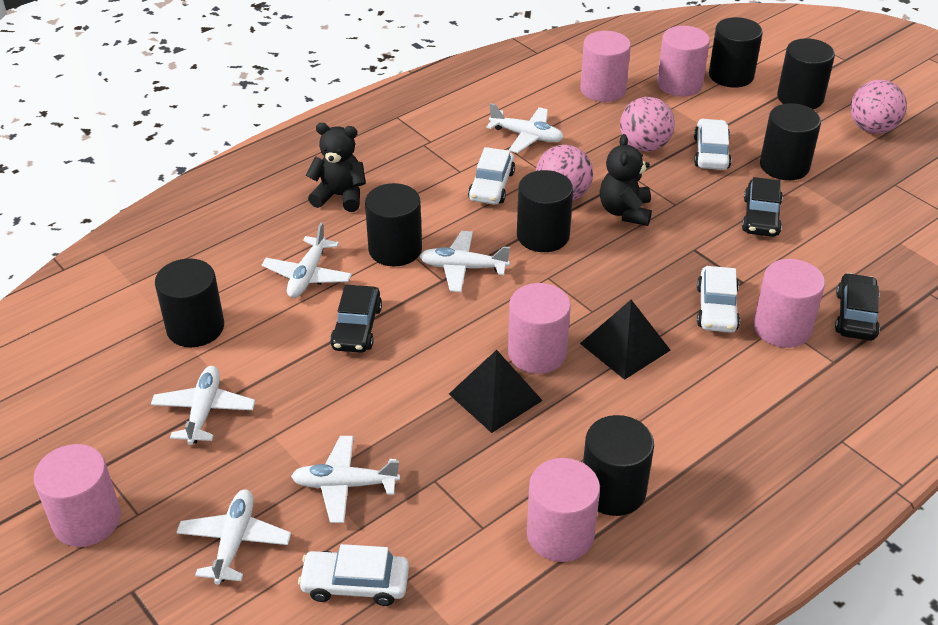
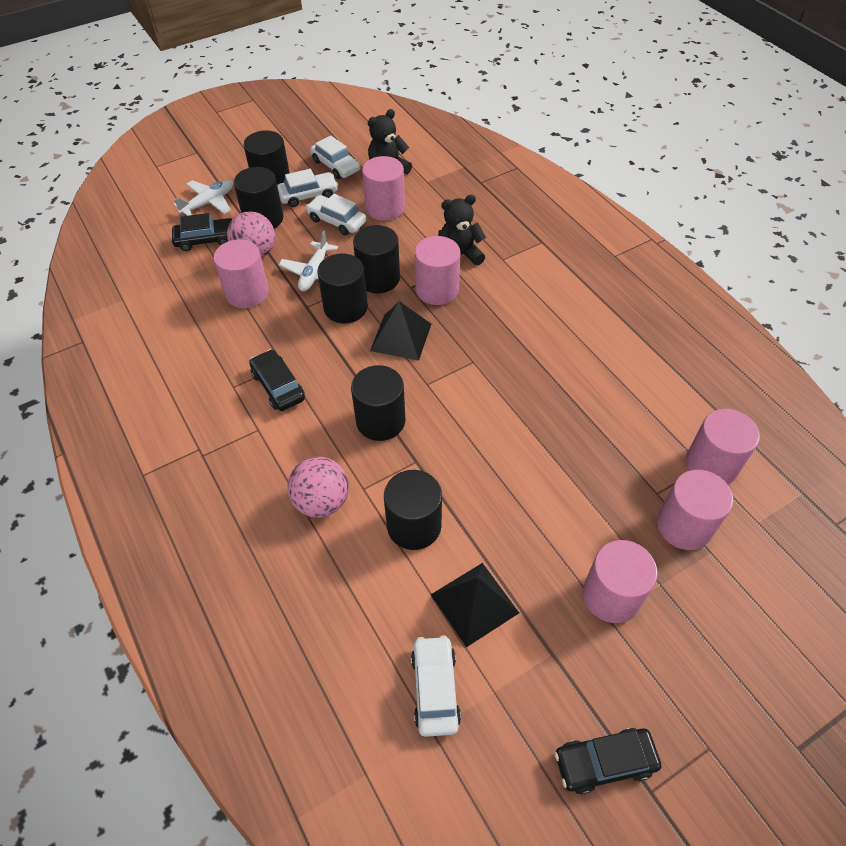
black cylinder: 7 -> 6
pink ball: 3 -> 2
white plane: 6 -> 2

